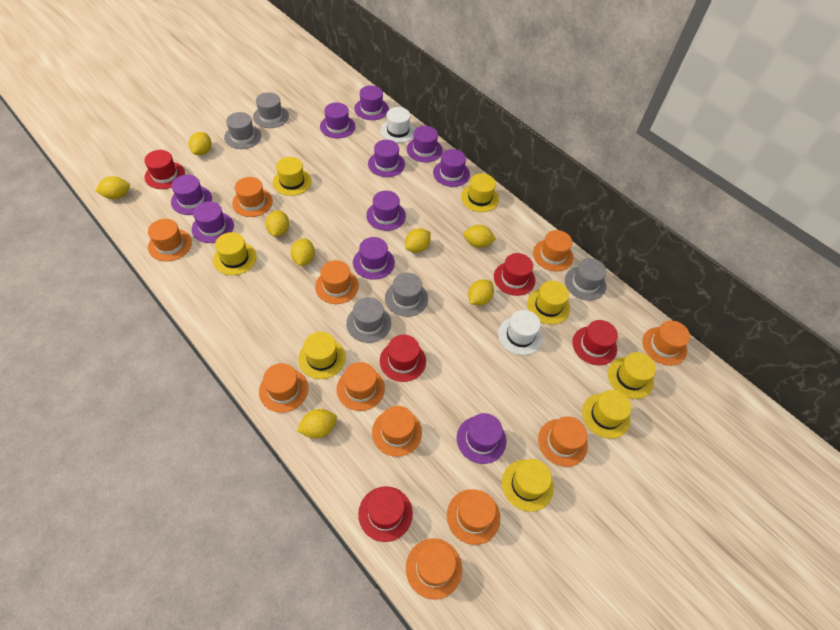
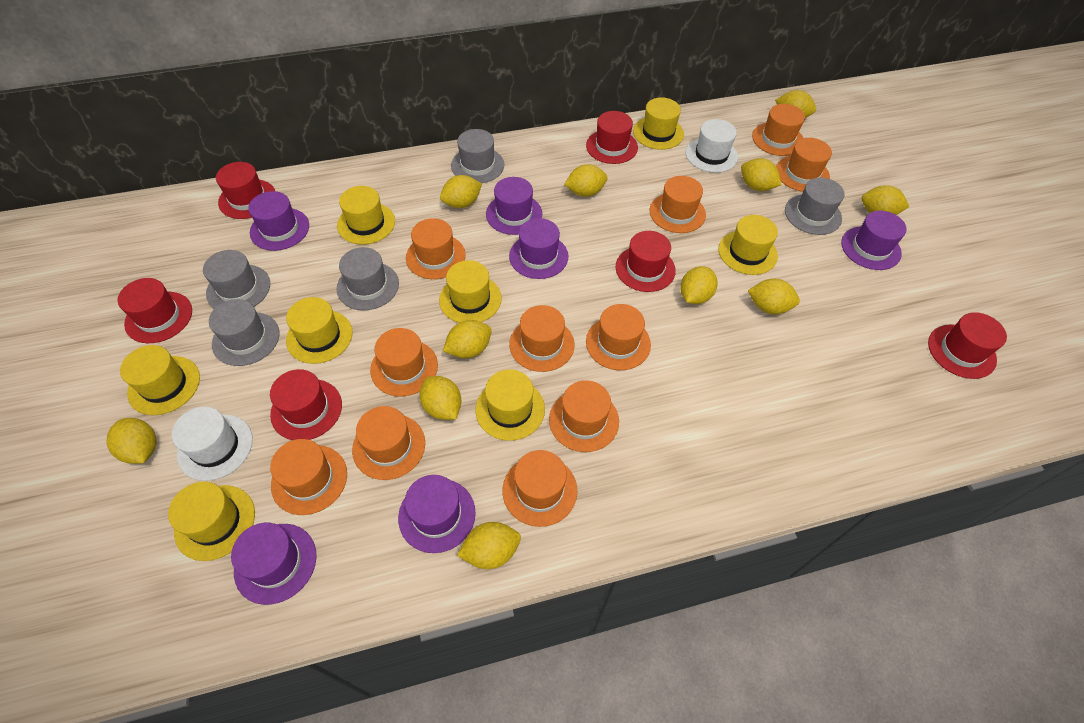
purple hat: 10 -> 6
red hat: 5 -> 6
yellow lemon: 8 -> 11

